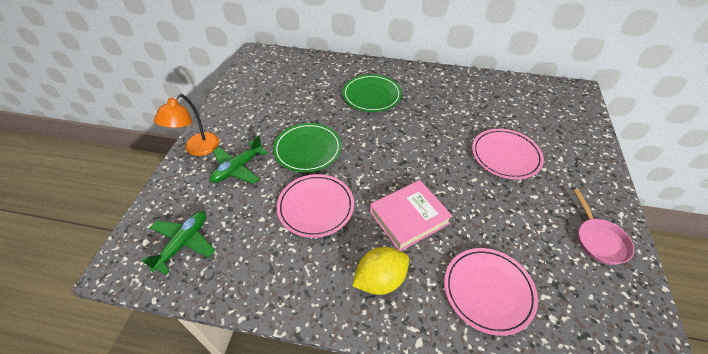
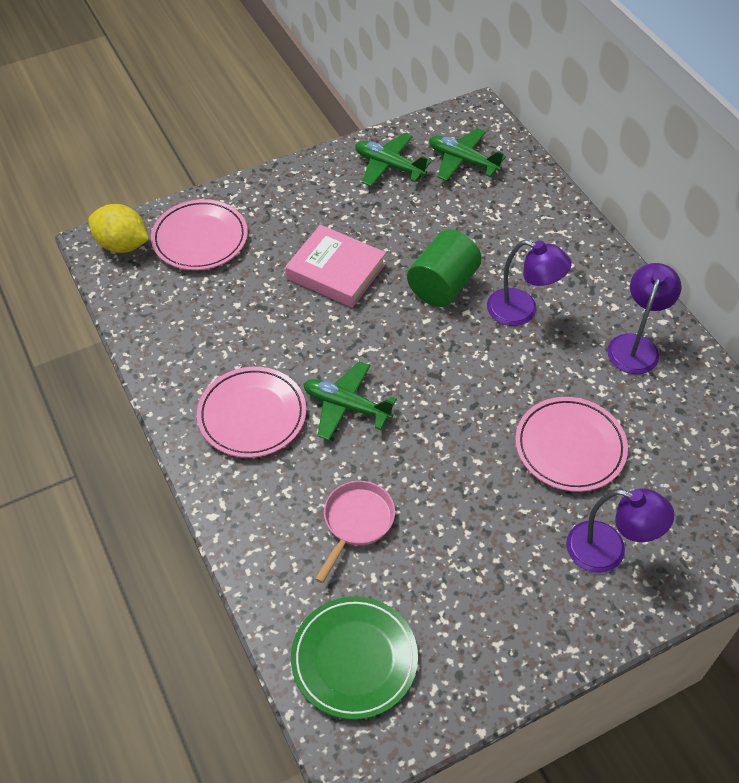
green cylinder: 0 -> 1
green plane: 2 -> 3
green plate: 2 -> 1
orange lamp: 1 -> 0
purple lamp: 0 -> 3

